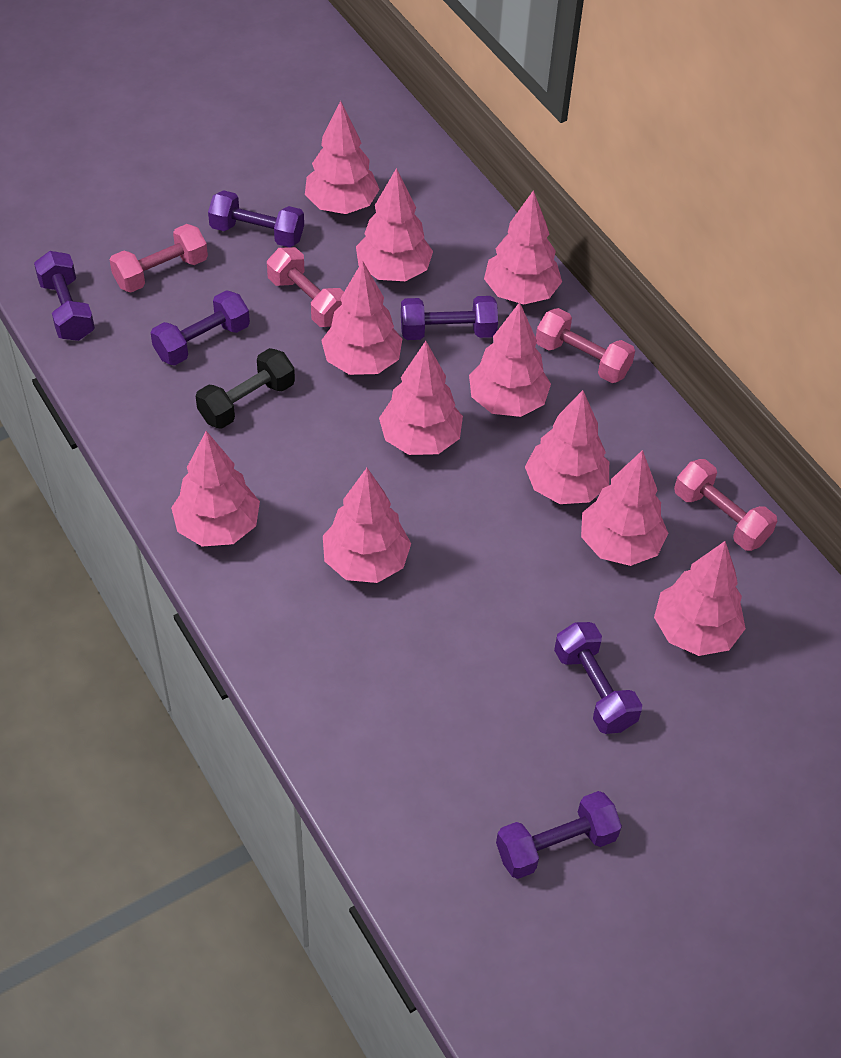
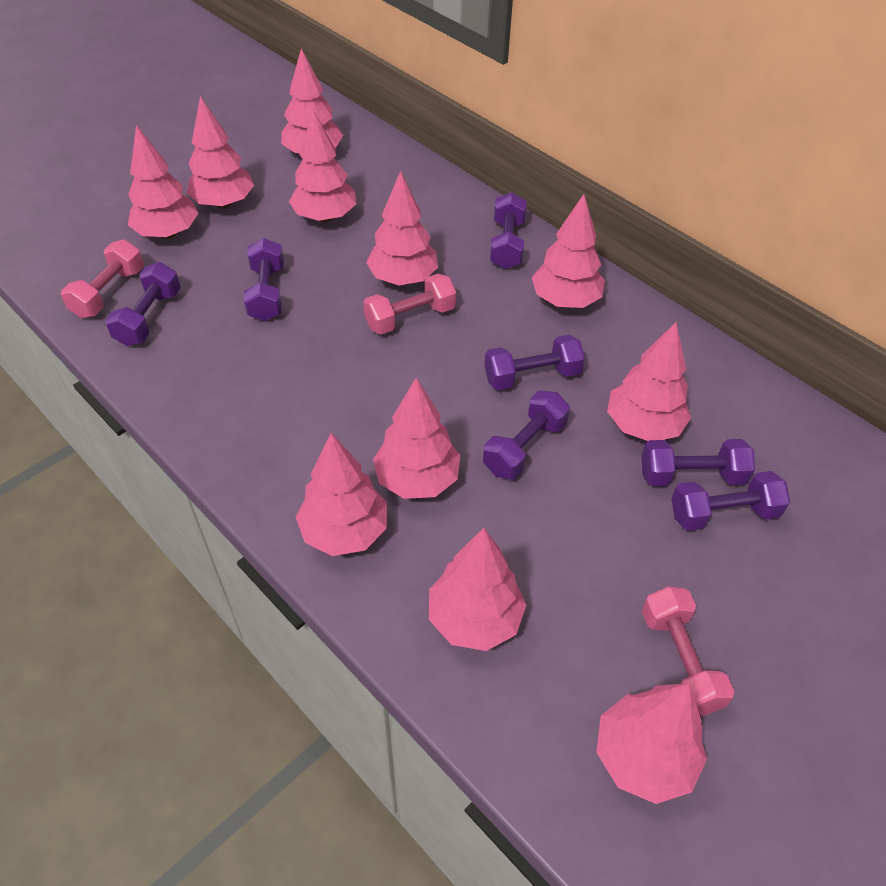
black dumbbell: 1 -> 0
pink dumbbell: 4 -> 3
purple dumbbell: 6 -> 7

